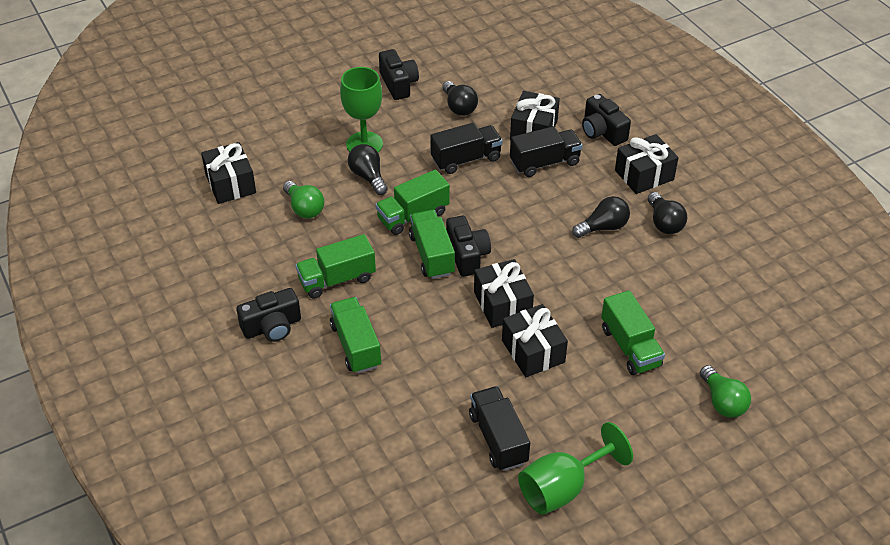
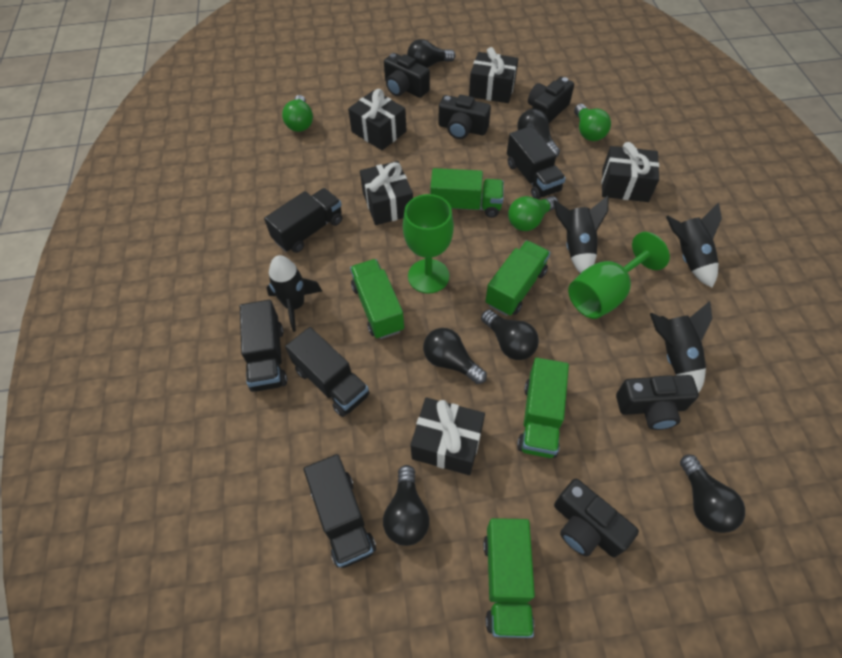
black camera: 4 -> 5
black light bulb: 4 -> 6
black rocket: 0 -> 4
black truck: 3 -> 5
green light bulb: 2 -> 3

